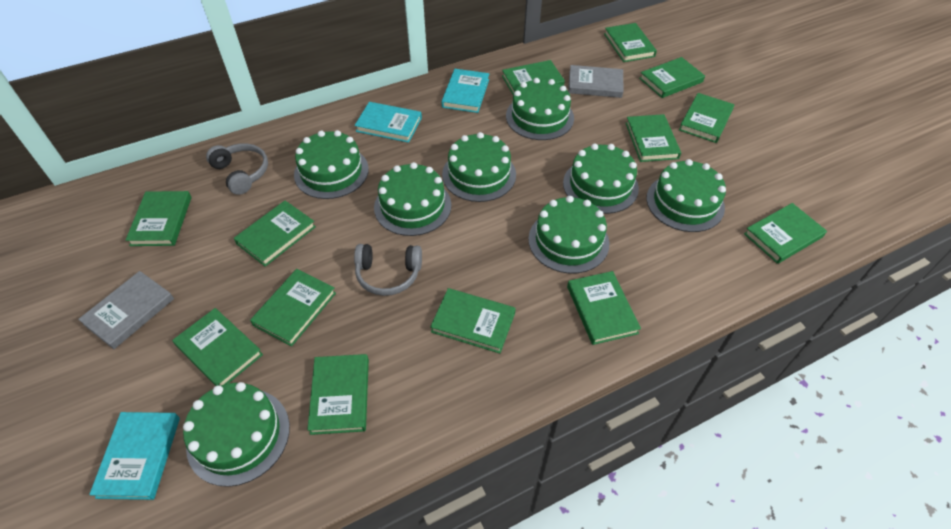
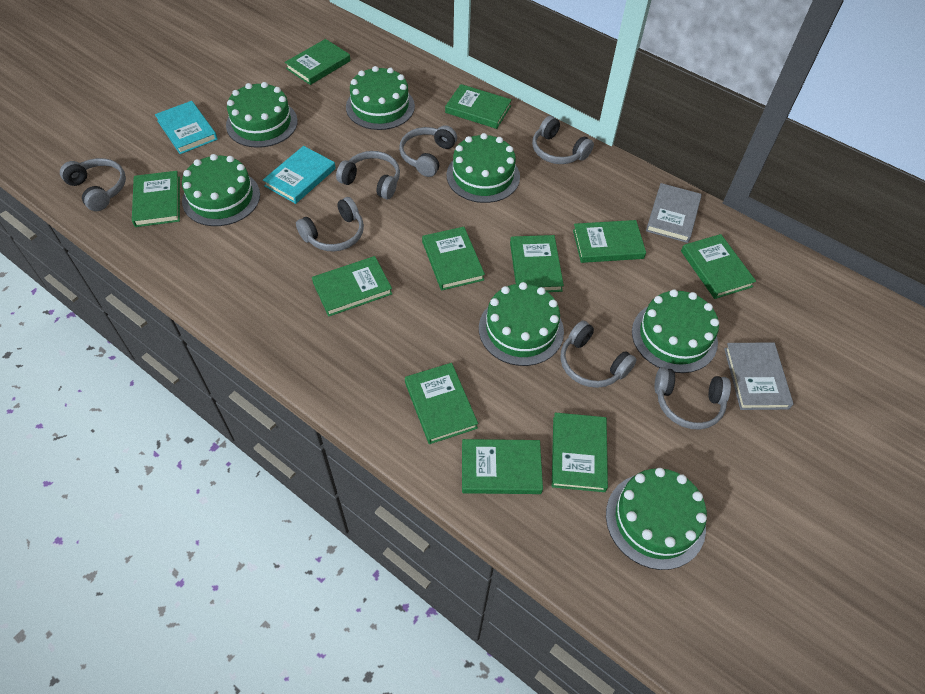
green book: 13 -> 11
green cake: 8 -> 7
grey headphones: 2 -> 7
turquoise book: 3 -> 2

